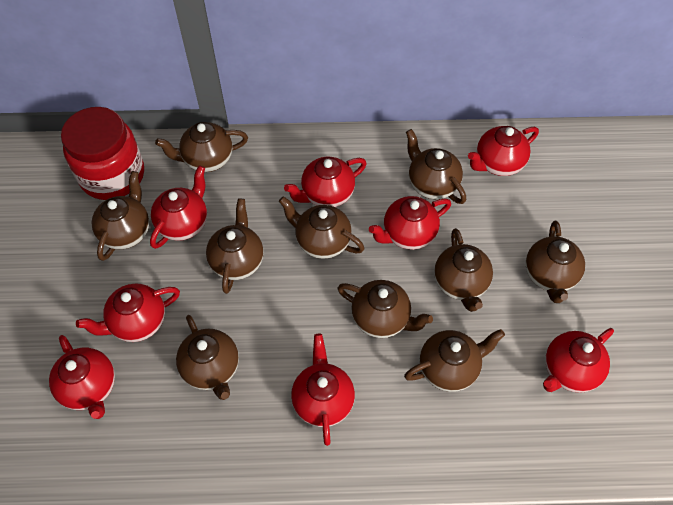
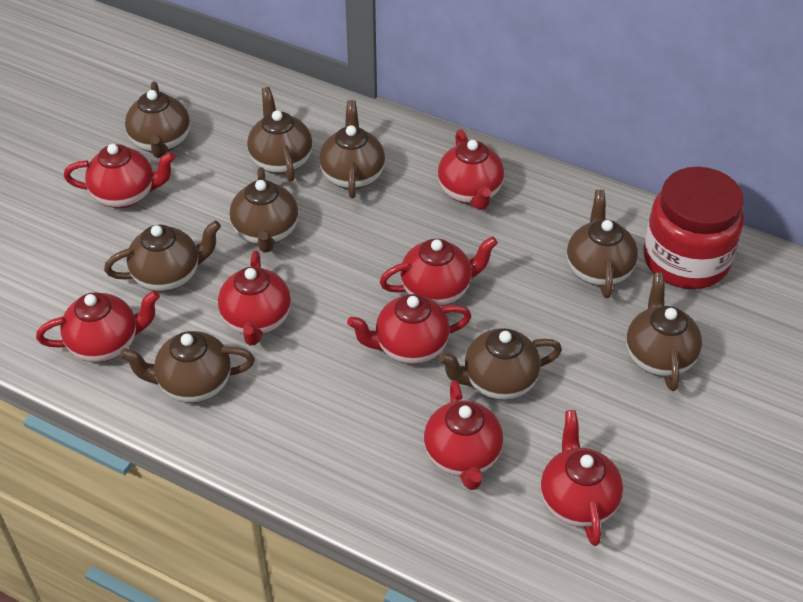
brown teapot: 10 -> 9

